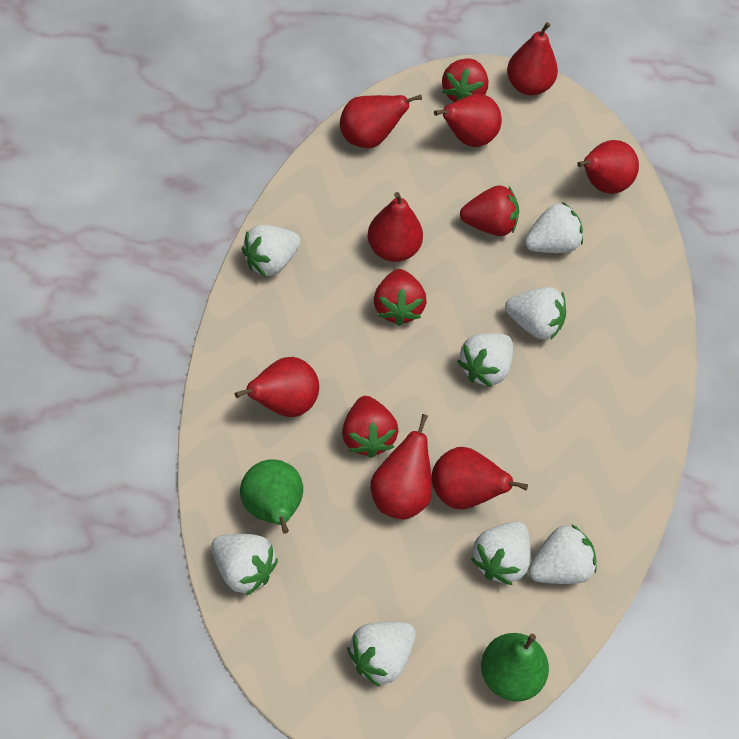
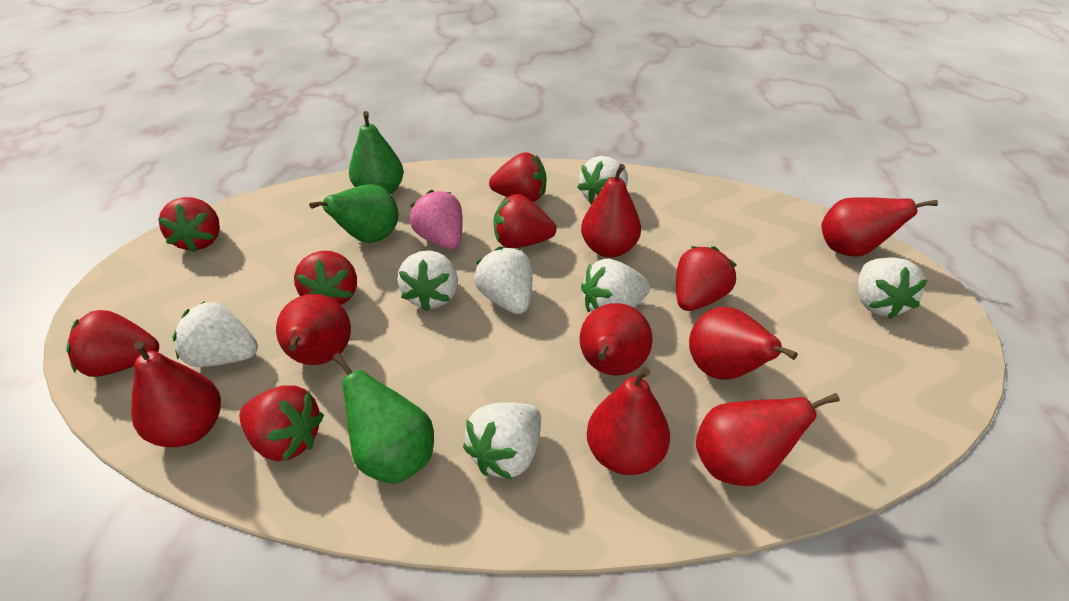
green pear: 2 -> 3
pink strawberry: 0 -> 1
red strawberry: 4 -> 7
white strawberry: 8 -> 7

